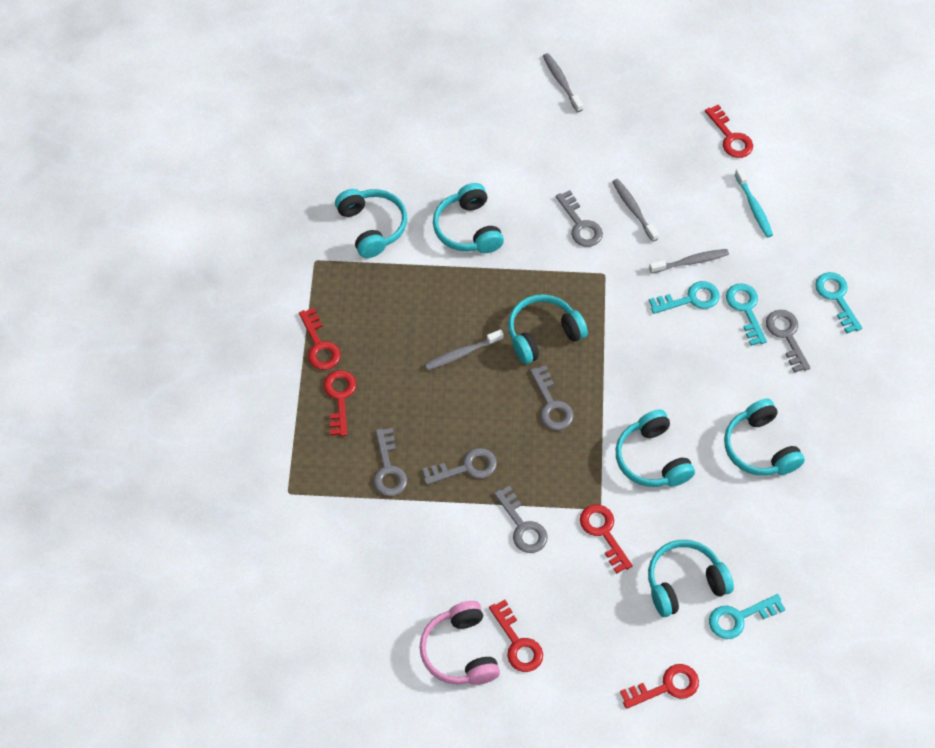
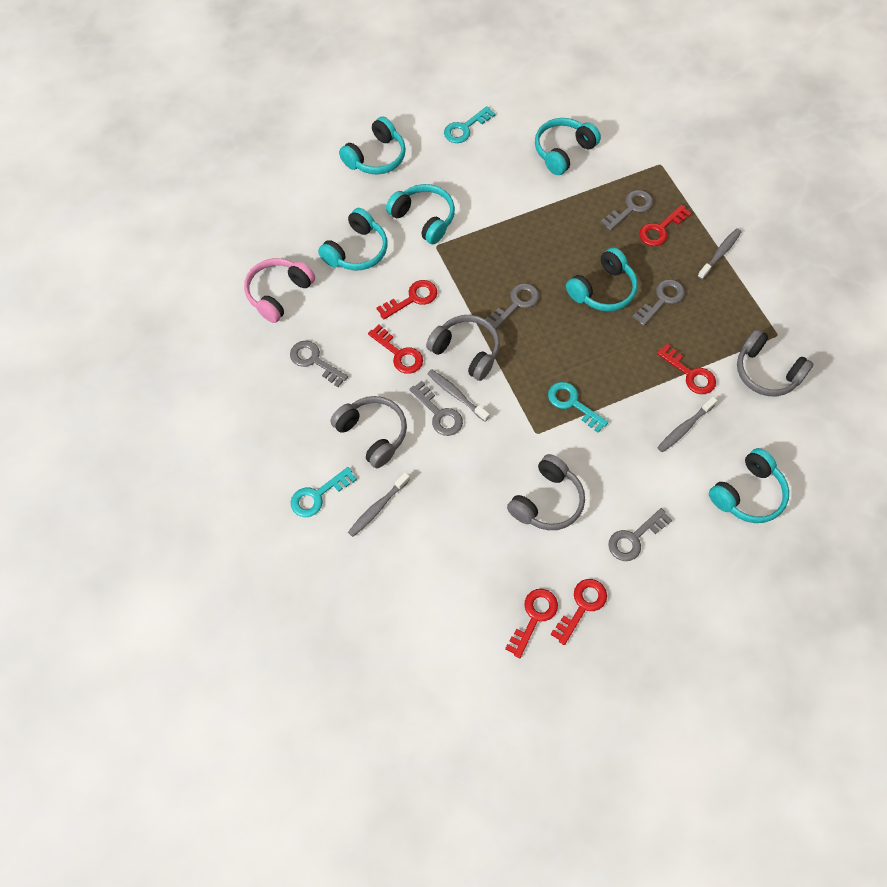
grey headphones: 0 -> 4
turquoise key: 4 -> 3
turquoise toothbrush: 1 -> 0

